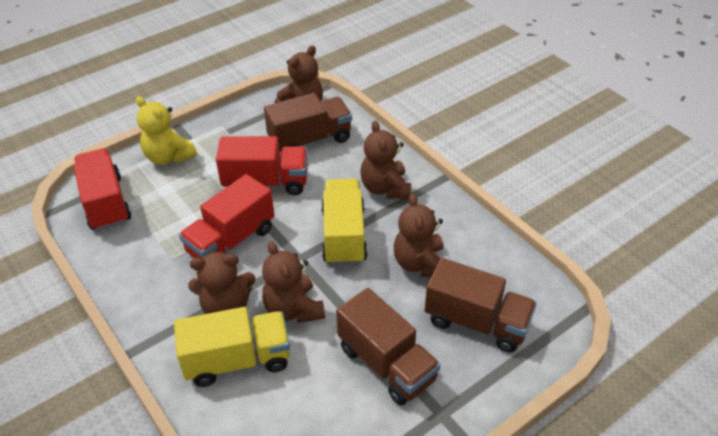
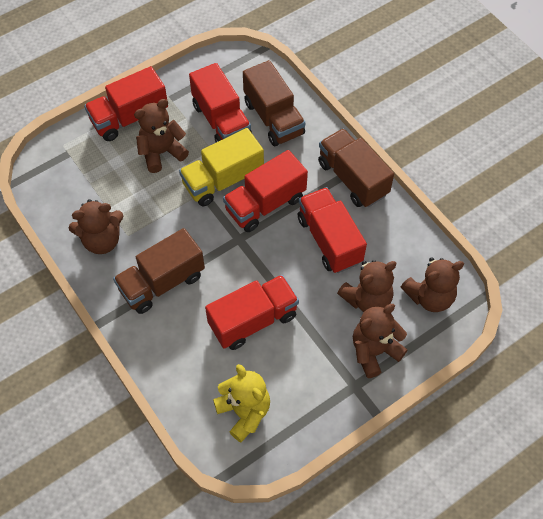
red truck: 3 -> 5
yellow truck: 2 -> 1

